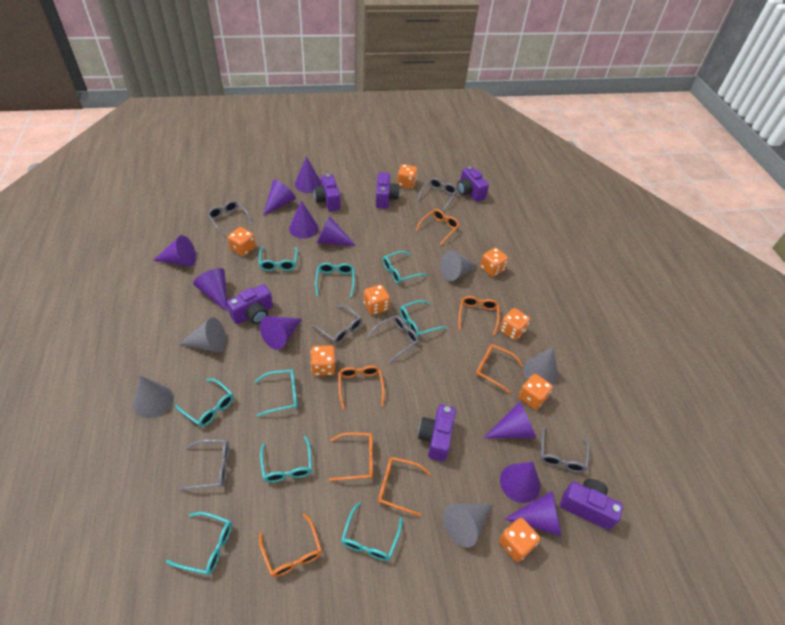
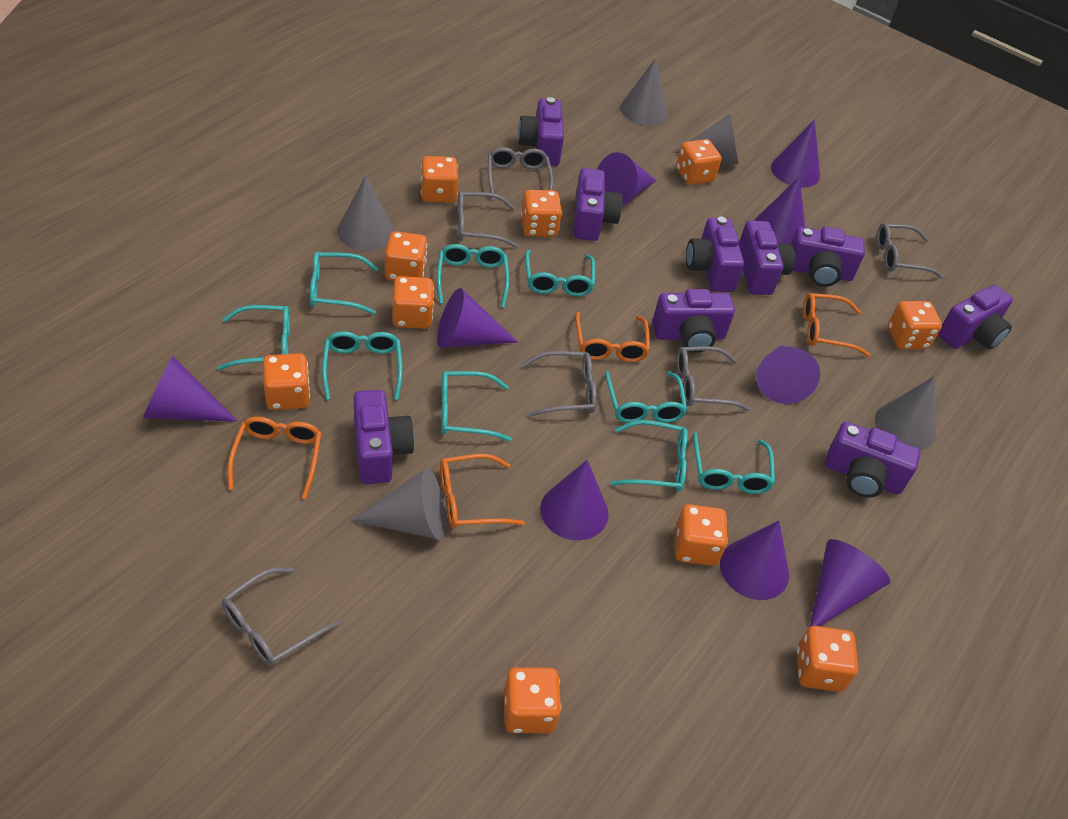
orange dice: 8 -> 10
orange glasses: 7 -> 4
purple camera: 6 -> 9
purple cone: 10 -> 9

